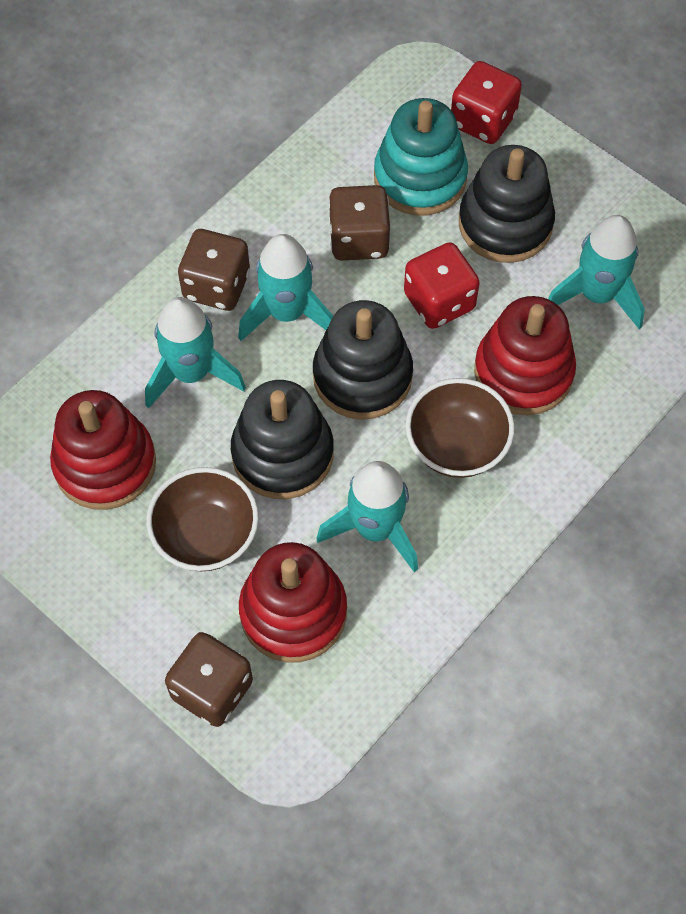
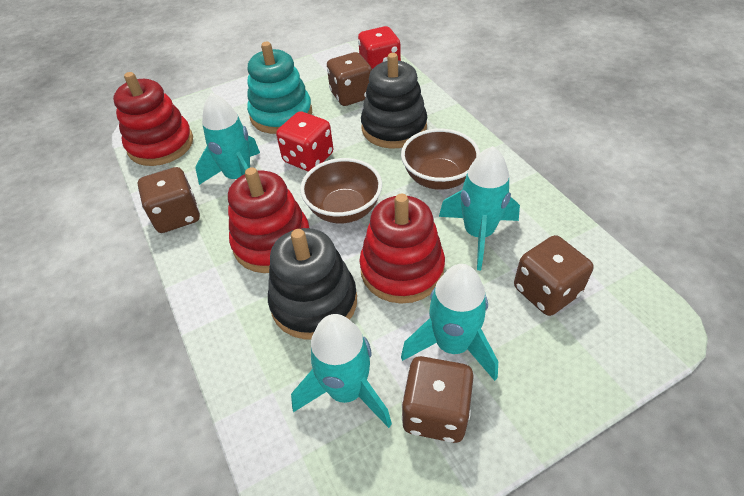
black stacking toy: 3 -> 2
brown dice: 3 -> 4

